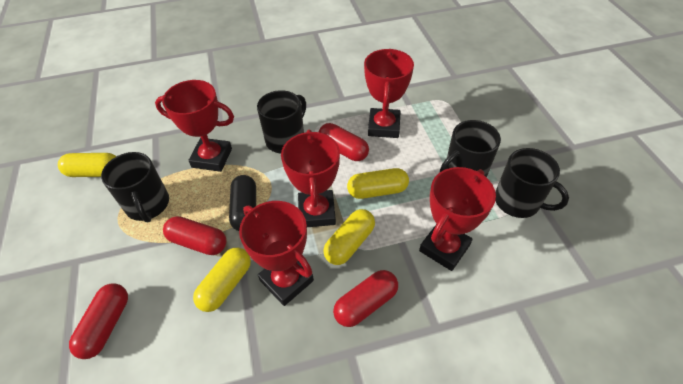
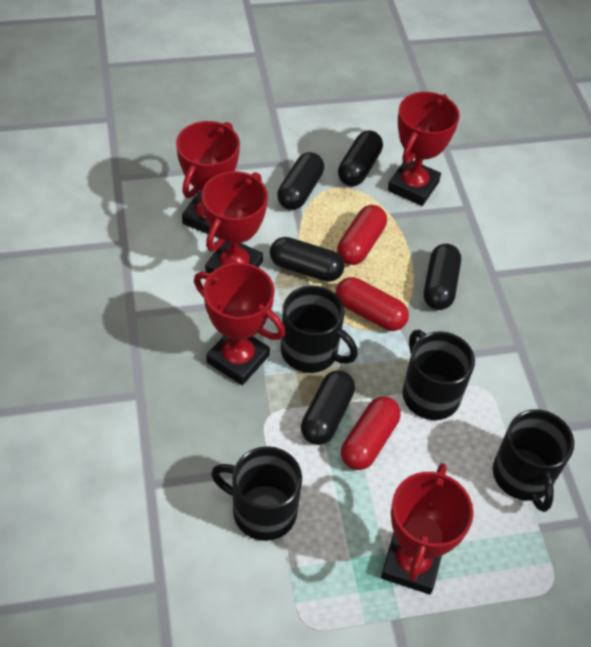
black capsule: 1 -> 5
red capsule: 4 -> 3
yellow capsule: 4 -> 0

